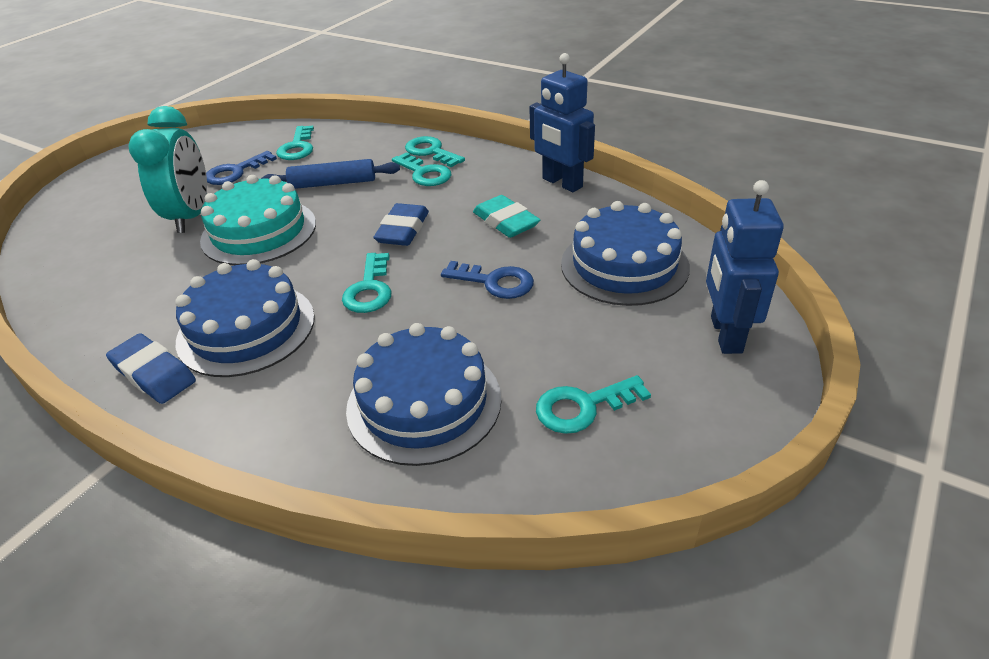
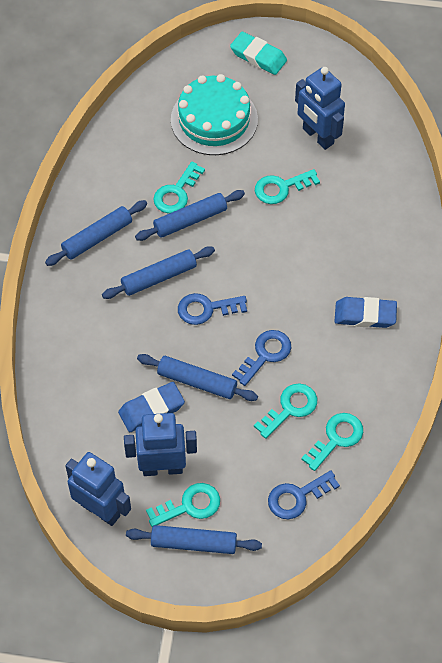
blue cake: 3 -> 0
blue key: 2 -> 3
blue robot: 2 -> 3
blue rolling pin: 1 -> 5
turquoise clock: 1 -> 0

